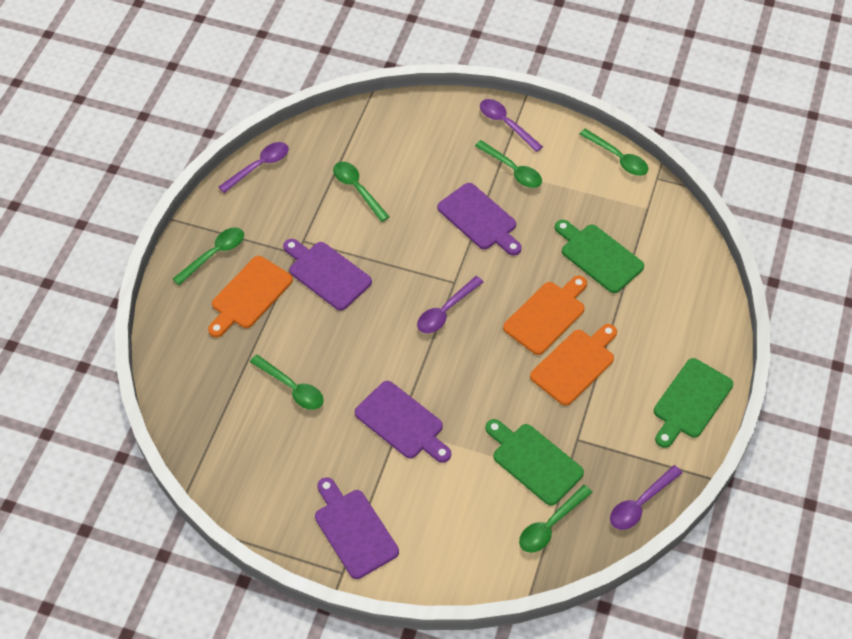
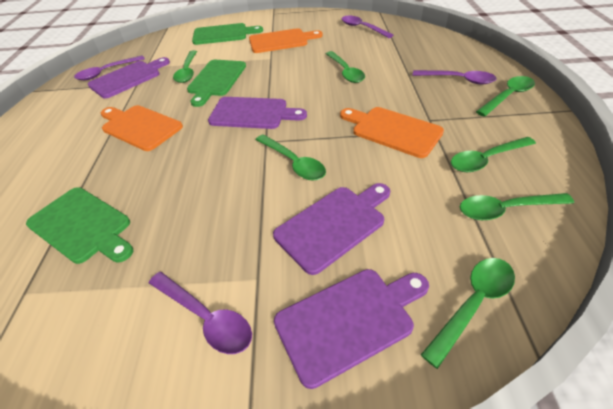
green spoon: 6 -> 7

